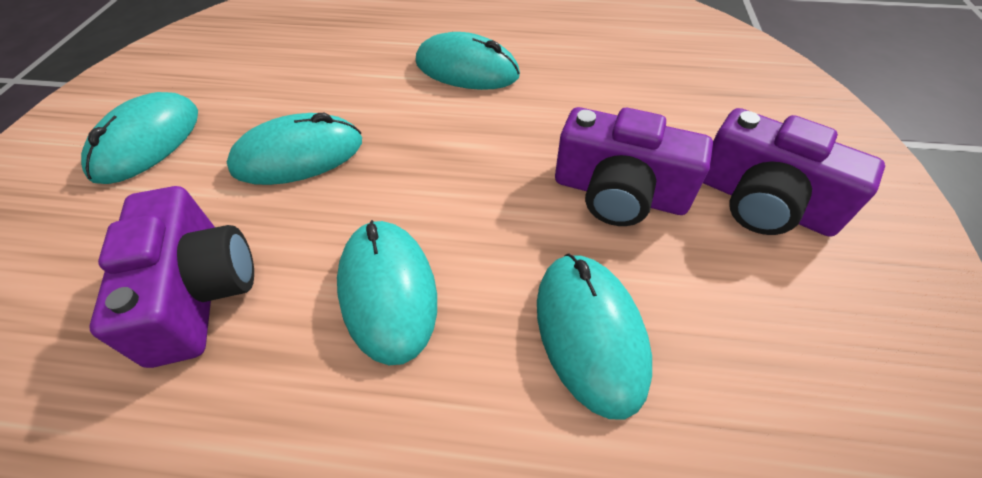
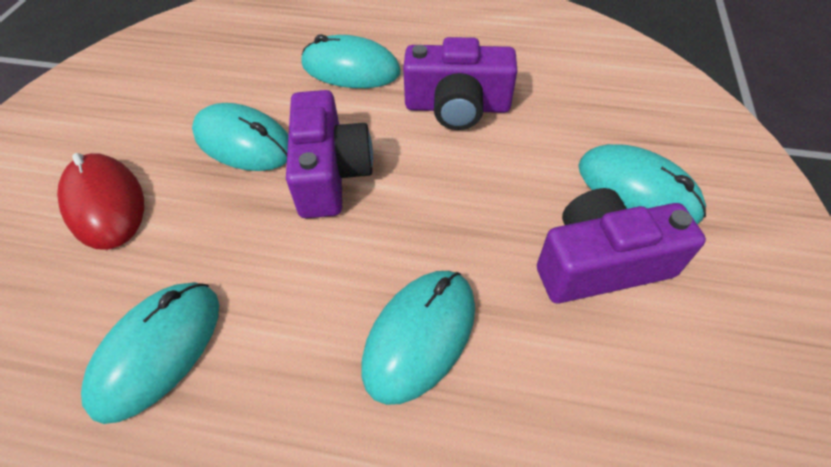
red mouse: 0 -> 1

